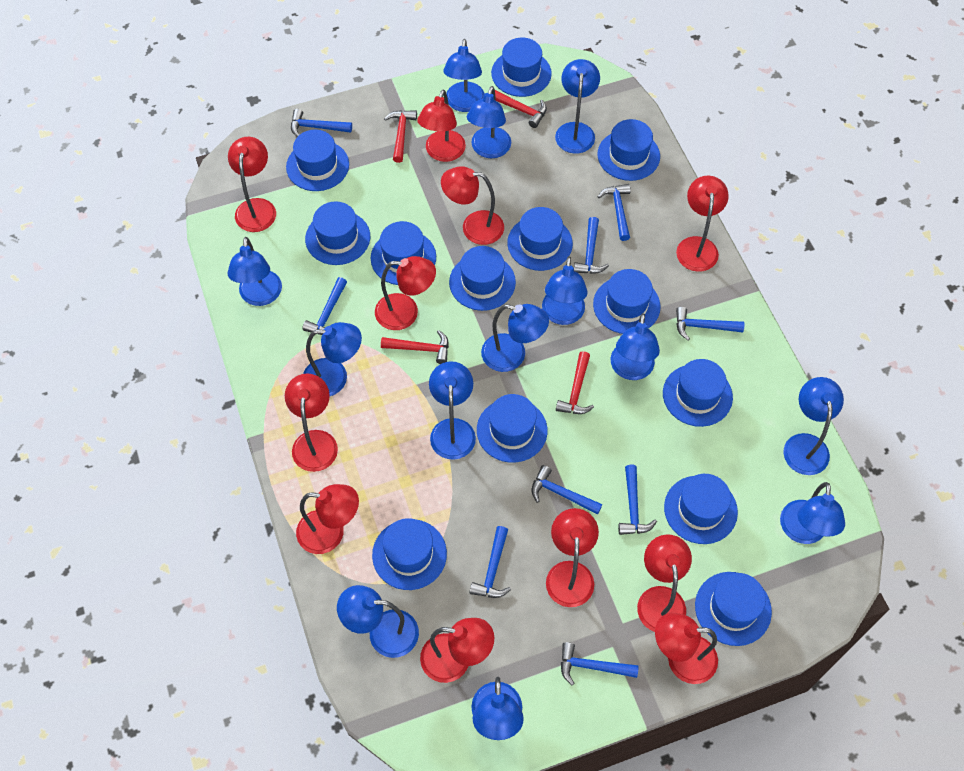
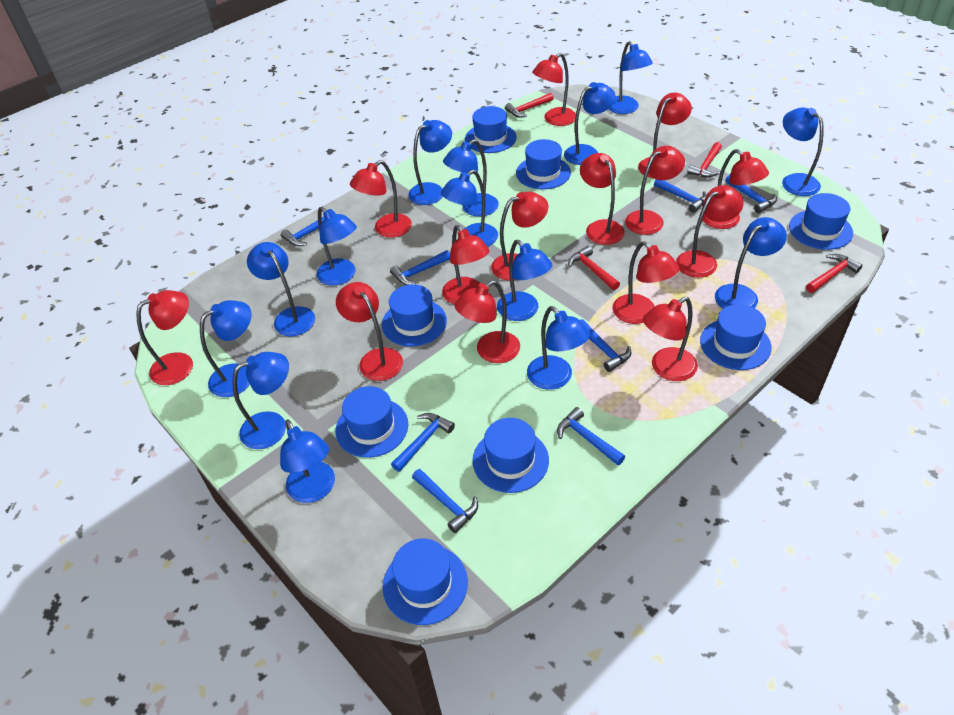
blue hammer: 9 -> 8
blue hat: 13 -> 8
blue lamp: 13 -> 14
red lamp: 11 -> 14

